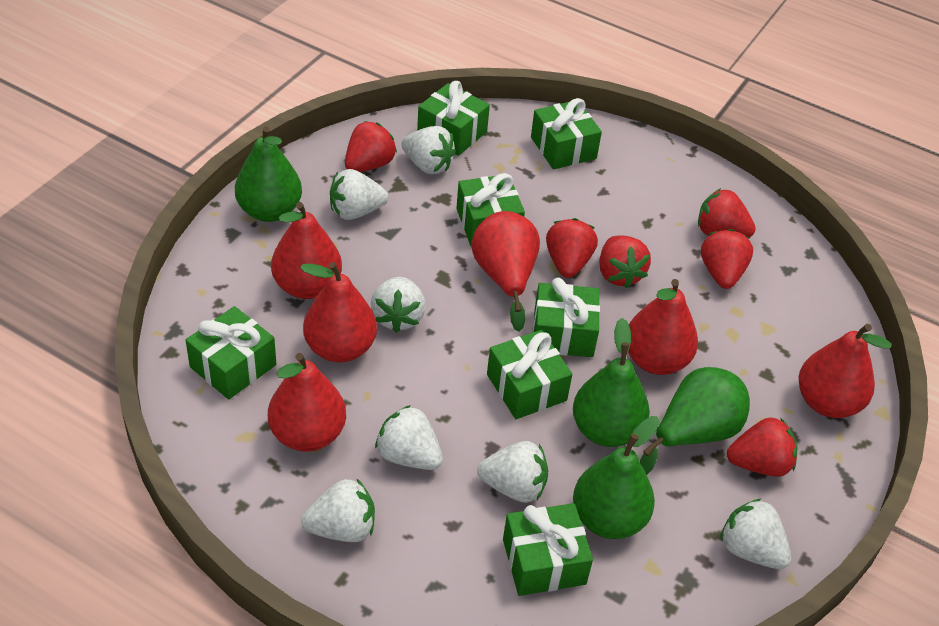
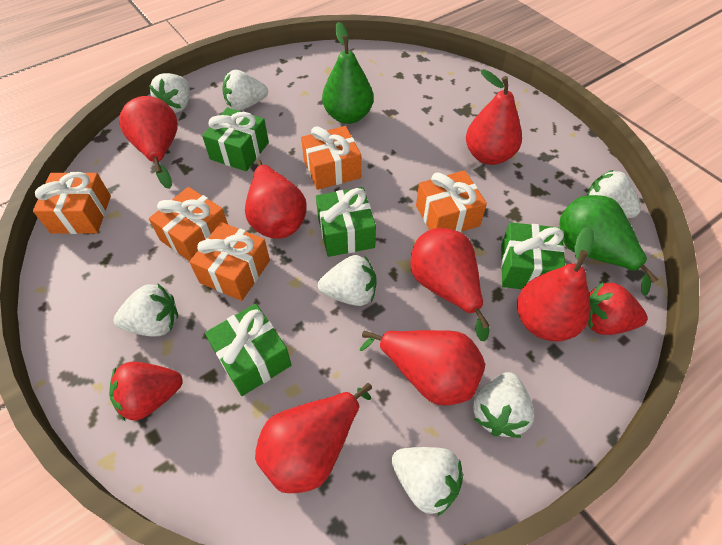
green gift: 7 -> 4
green pear: 4 -> 2
orange gift: 0 -> 5
red pear: 6 -> 7
red strawberry: 6 -> 2

